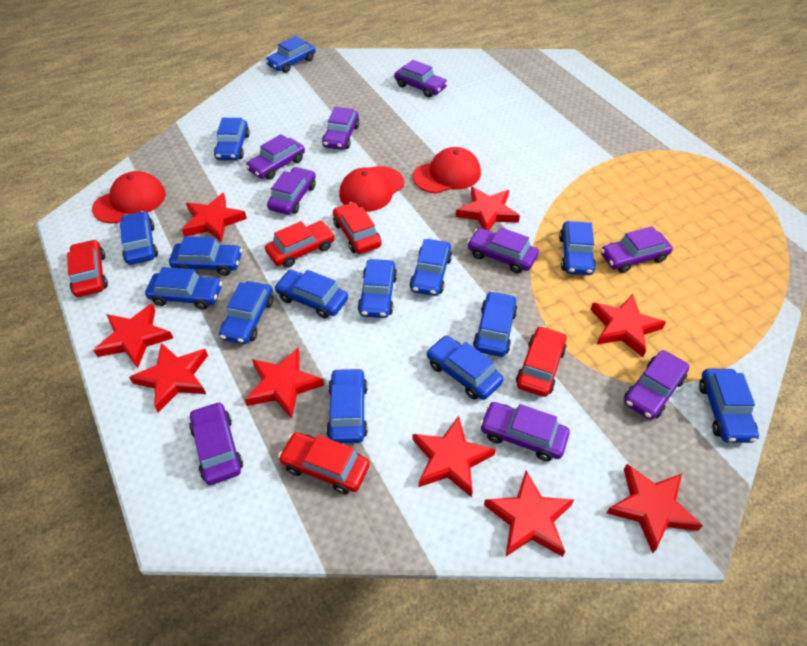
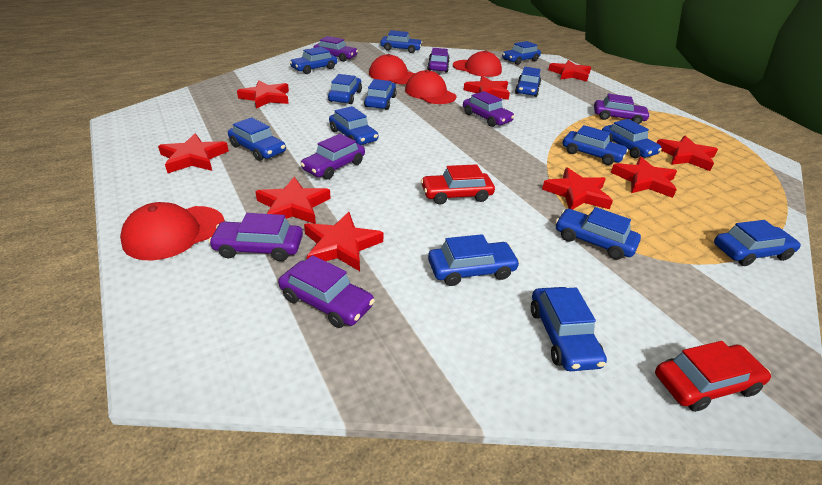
purple car: 9 -> 7
red cap: 3 -> 4
red car: 5 -> 2

